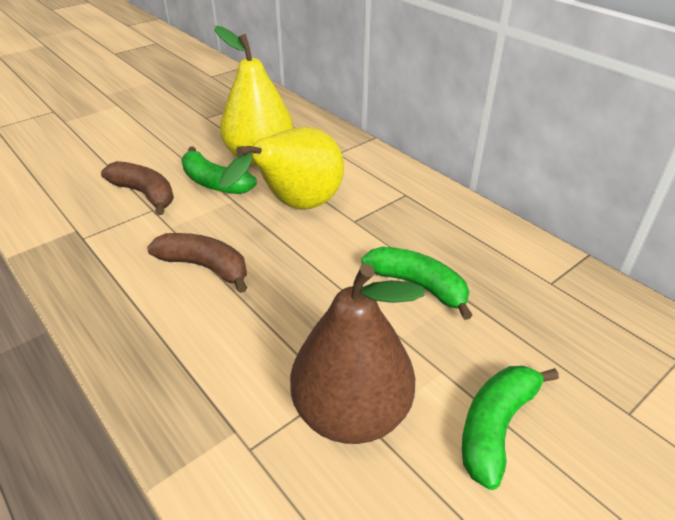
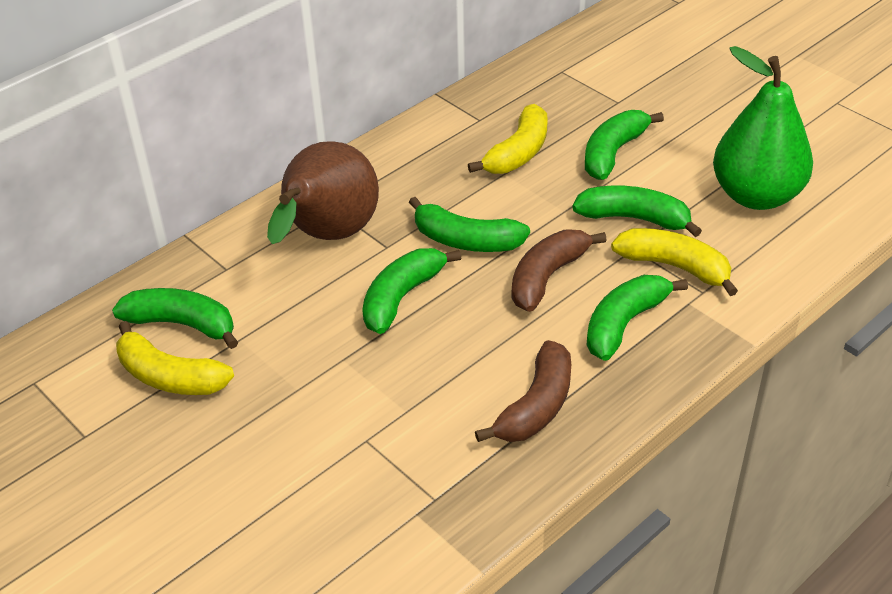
green banana: 3 -> 6
green pear: 0 -> 1
yellow banana: 0 -> 3
yellow pear: 2 -> 0

